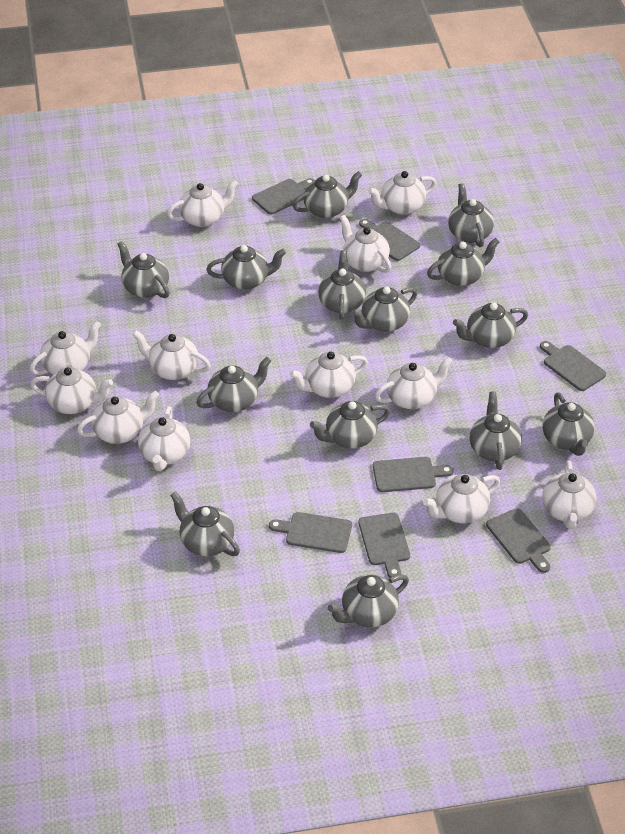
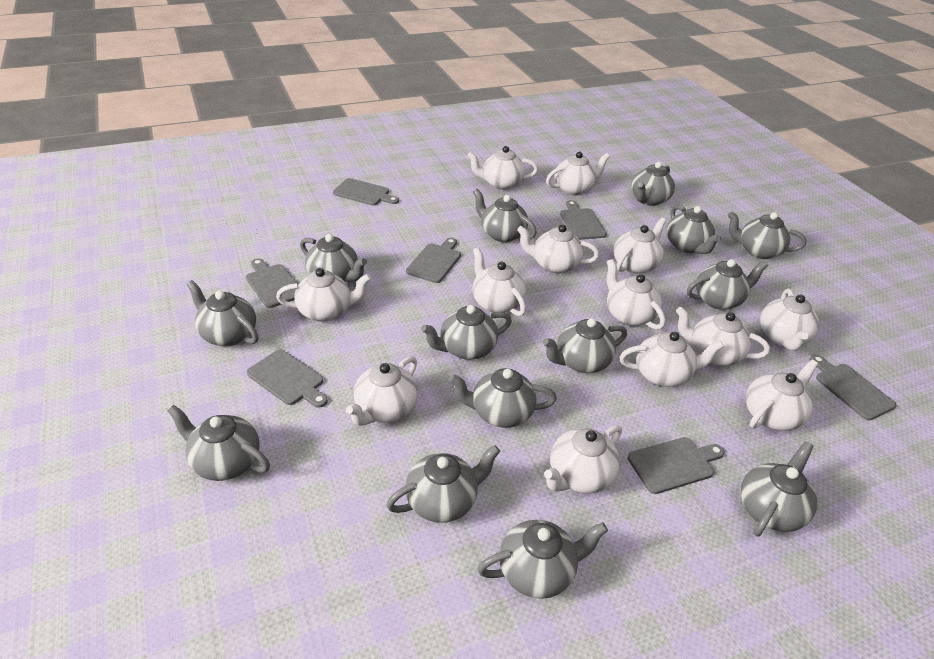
white teapot: 12 -> 13

